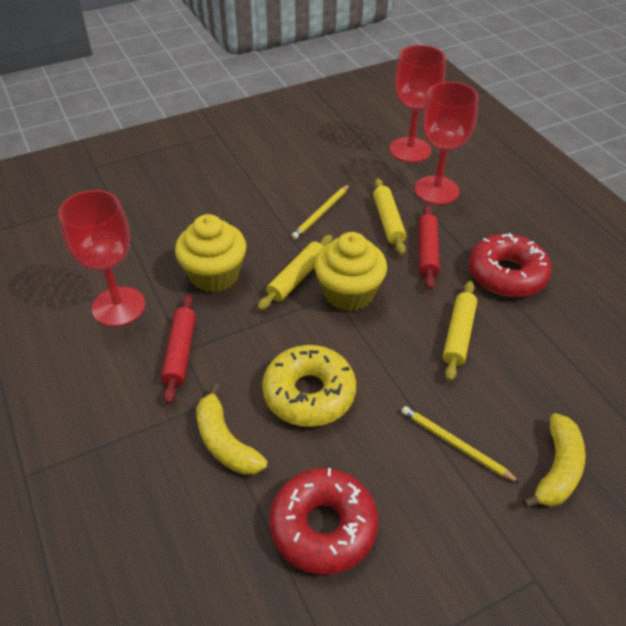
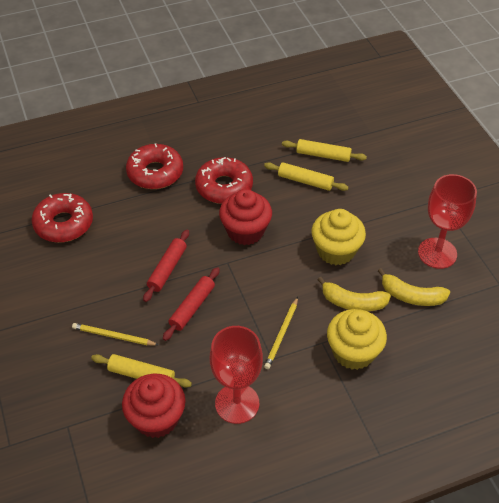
red cupcake: 0 -> 2
red donut: 2 -> 3
red goblet: 3 -> 2
yellow donut: 1 -> 0

